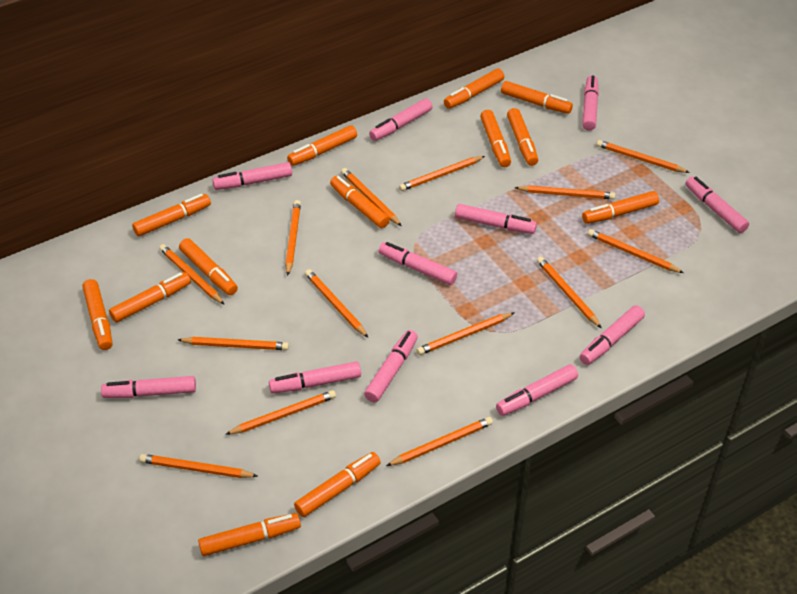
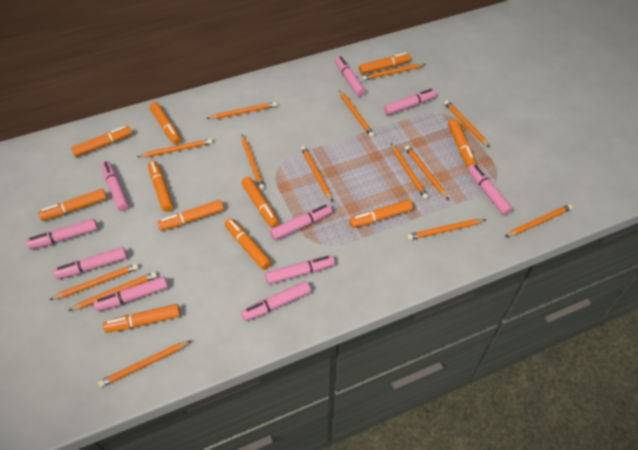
orange marker: 13 -> 11
pink marker: 11 -> 10

